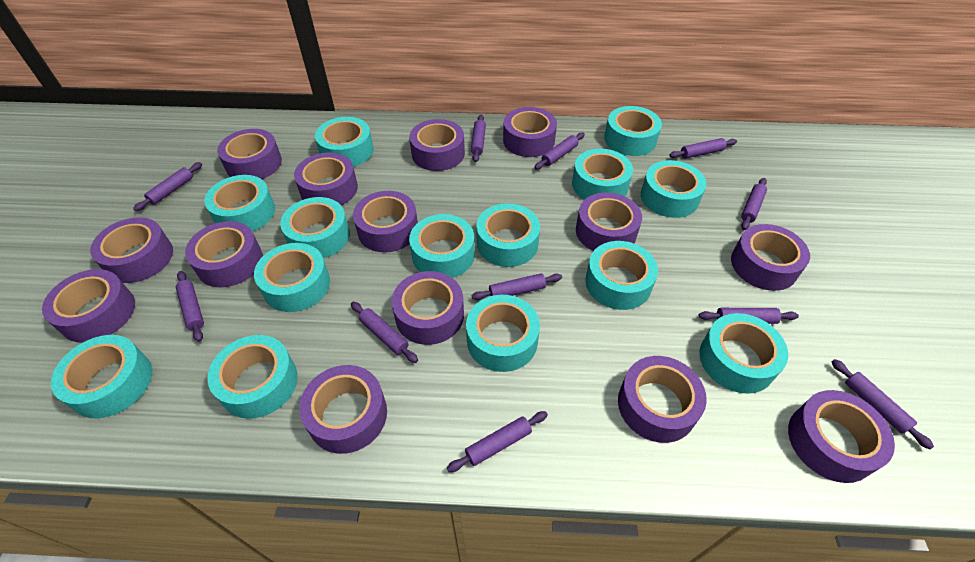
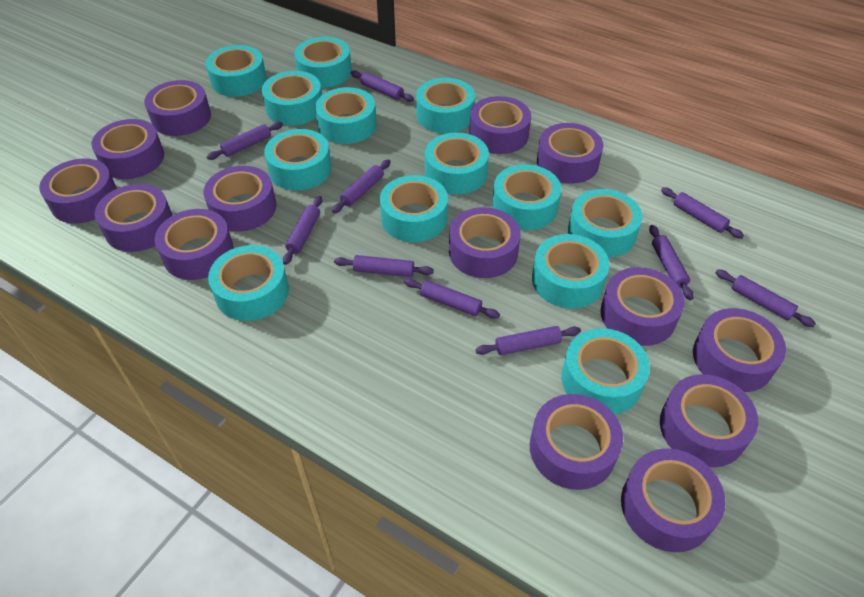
purple rolling pin: 11 -> 10
turquoise tape: 14 -> 13

